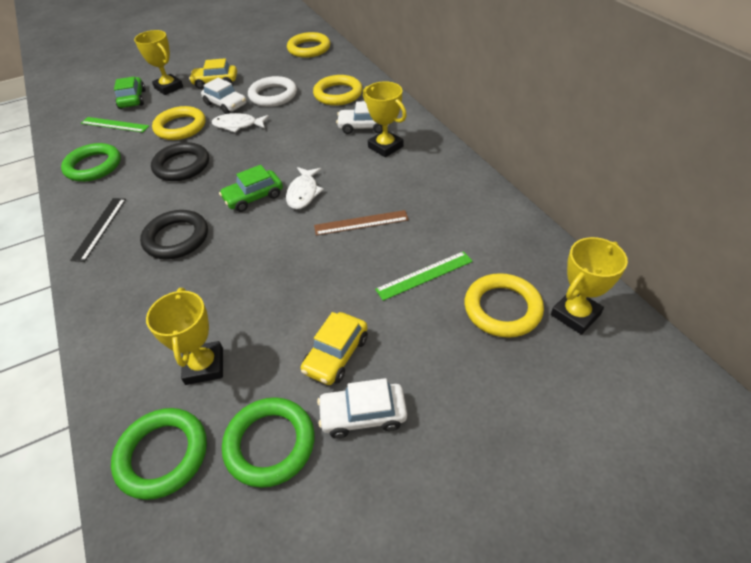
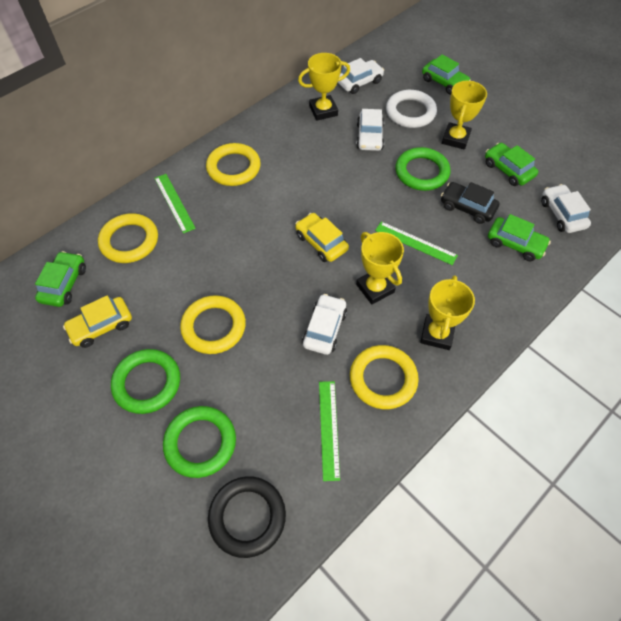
black car: 0 -> 1
black ring: 2 -> 1
black ruler: 1 -> 0
brown ruler: 1 -> 0
green car: 2 -> 4
green ruler: 2 -> 3
white car: 3 -> 4
white fish: 2 -> 0

